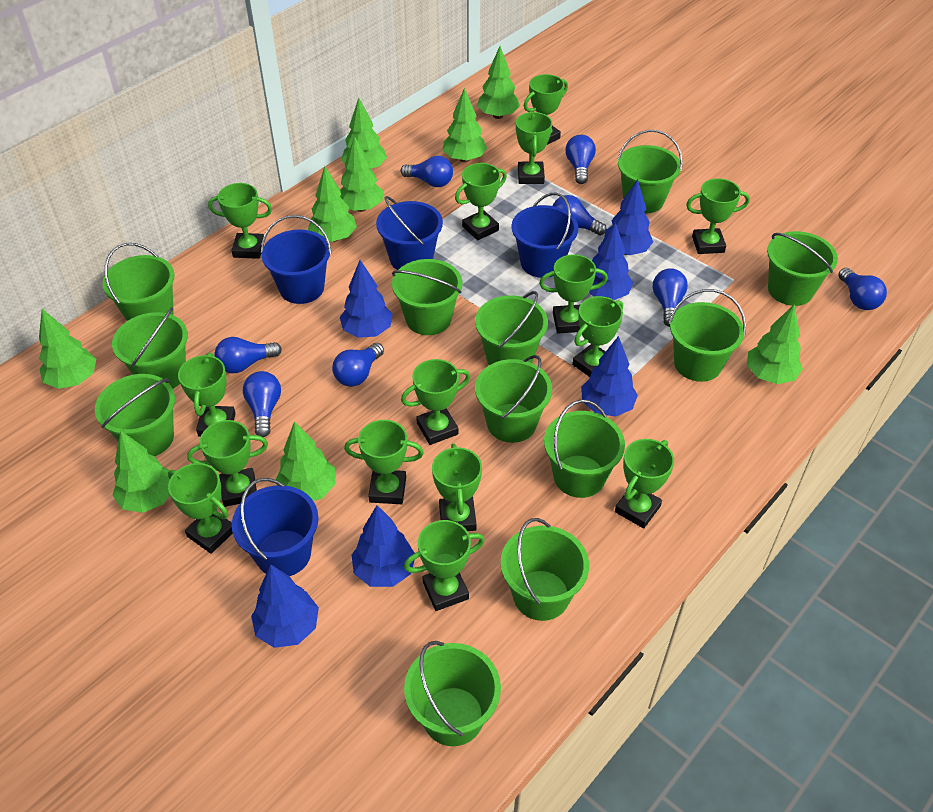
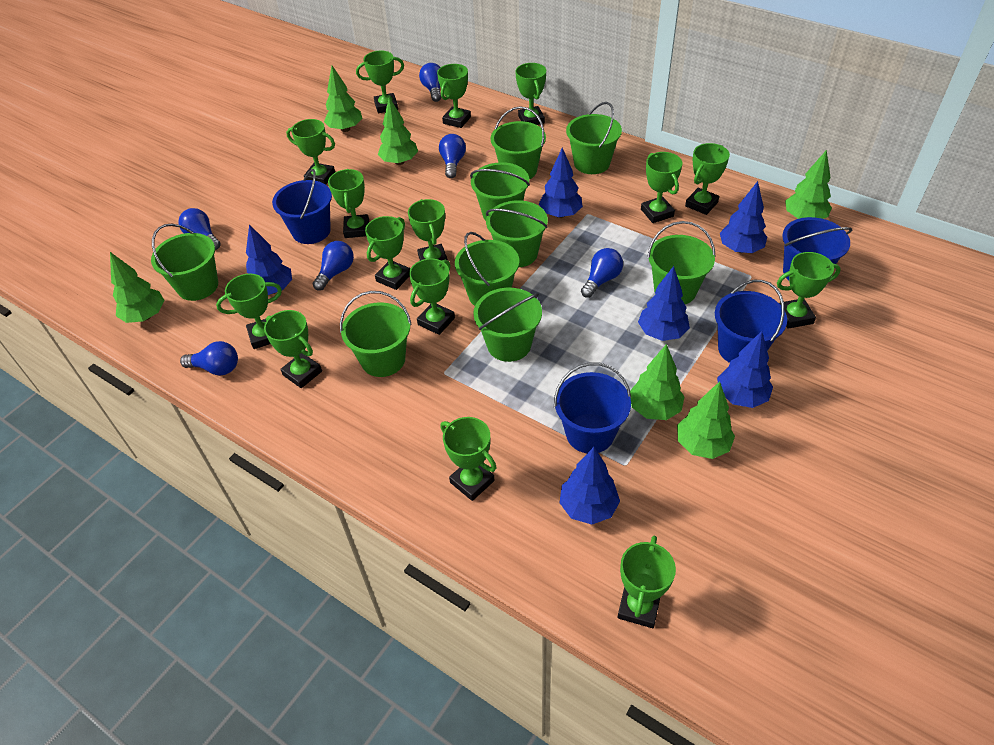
blue light bulb: 8 -> 6
green bucket: 12 -> 9
green tree: 9 -> 6

